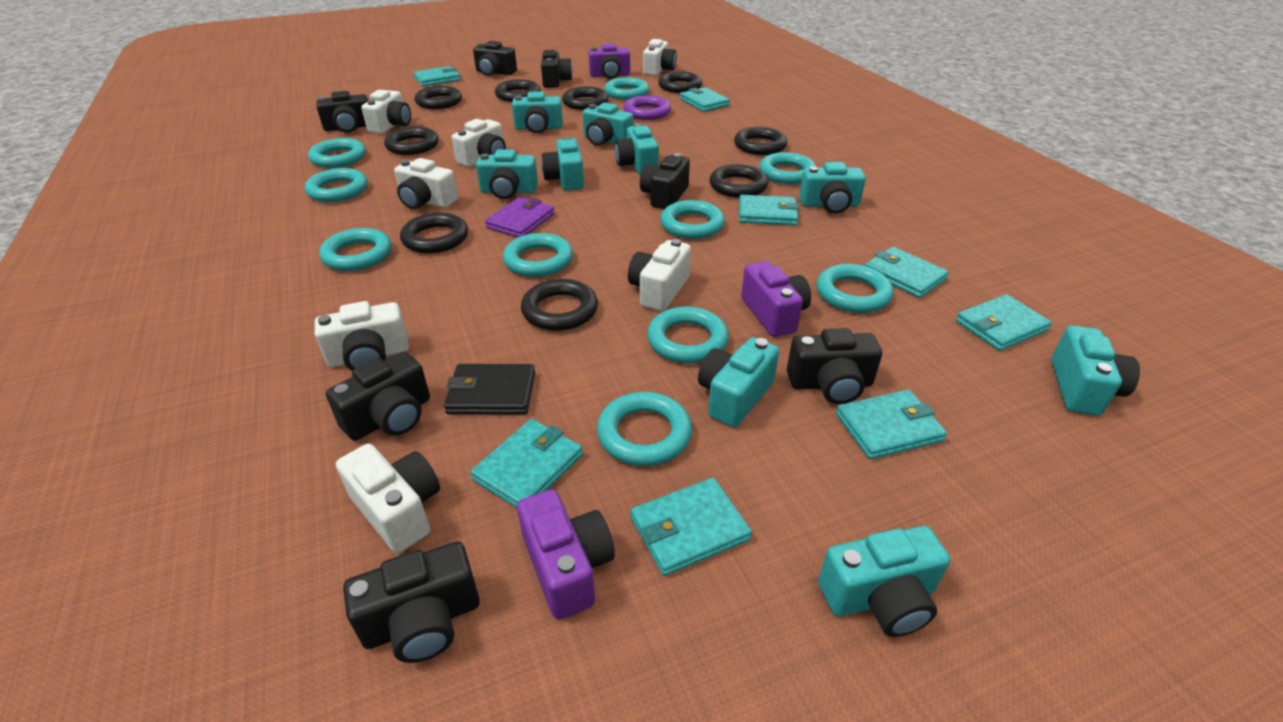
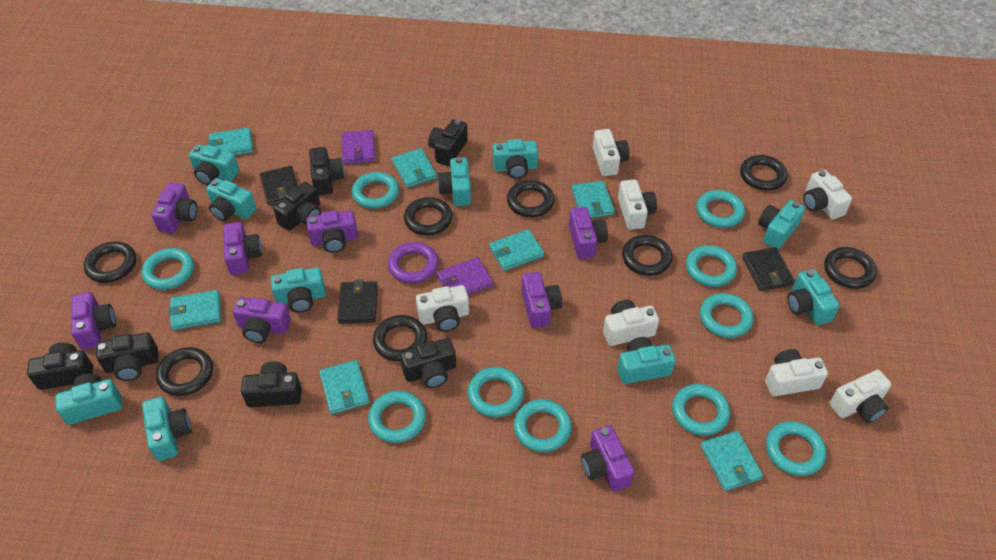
black ring: 9 -> 8
black wallet: 1 -> 3
purple camera: 3 -> 8
purple wallet: 1 -> 2
turquoise camera: 9 -> 10
turquoise wallet: 8 -> 7

